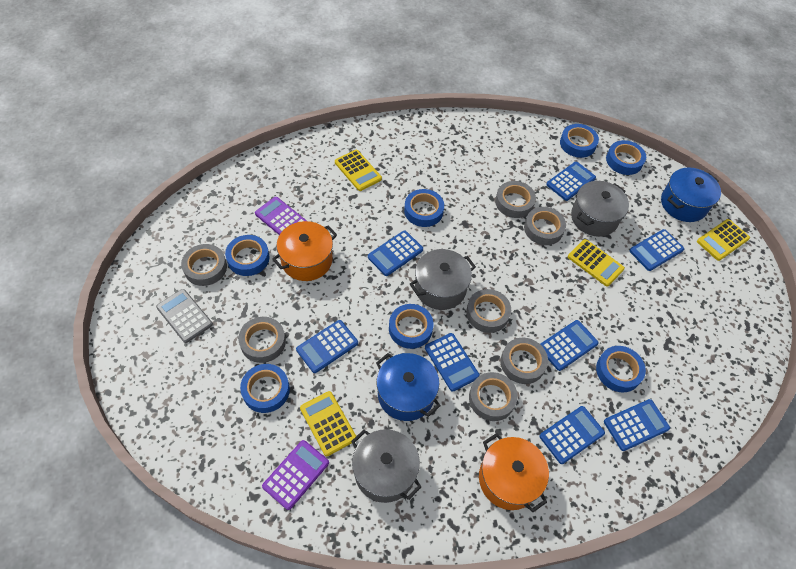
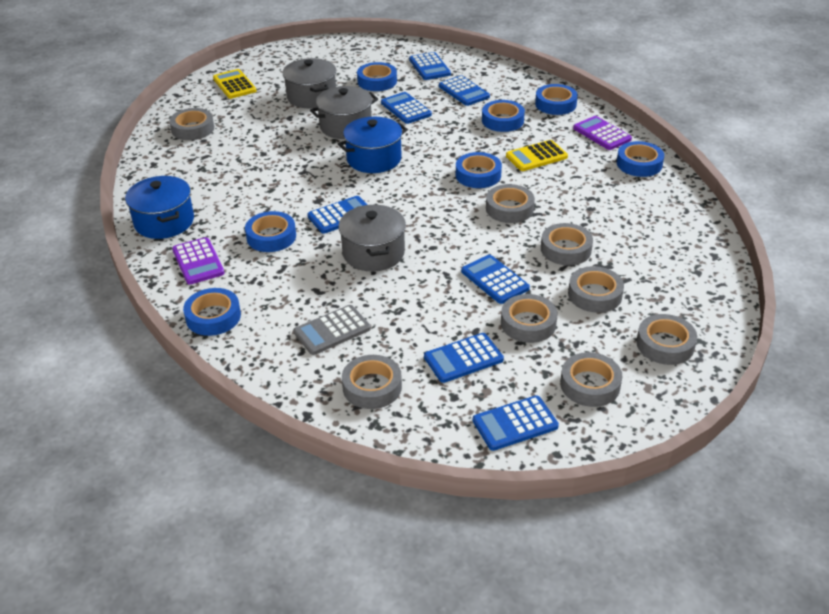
blue calculator: 8 -> 7
grey tape: 7 -> 8
orange pot: 2 -> 0
yellow calculator: 4 -> 2

